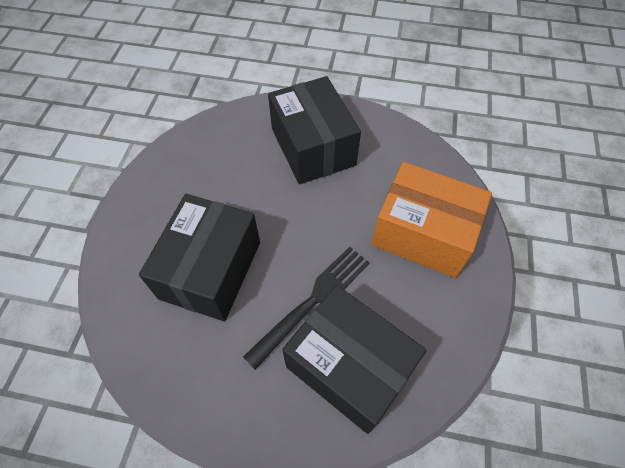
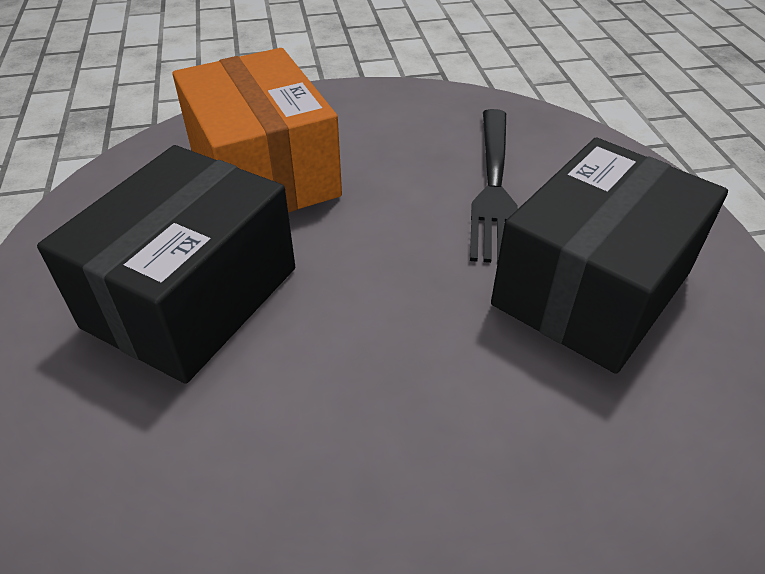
black box: 3 -> 2

